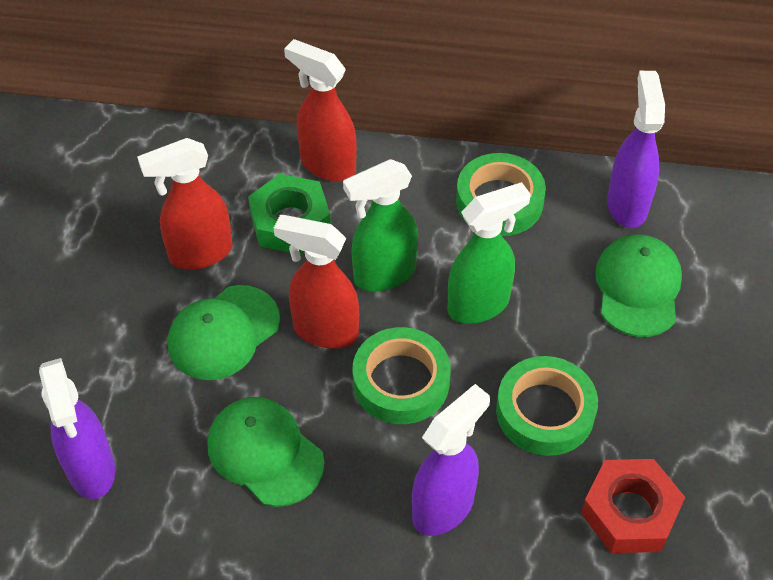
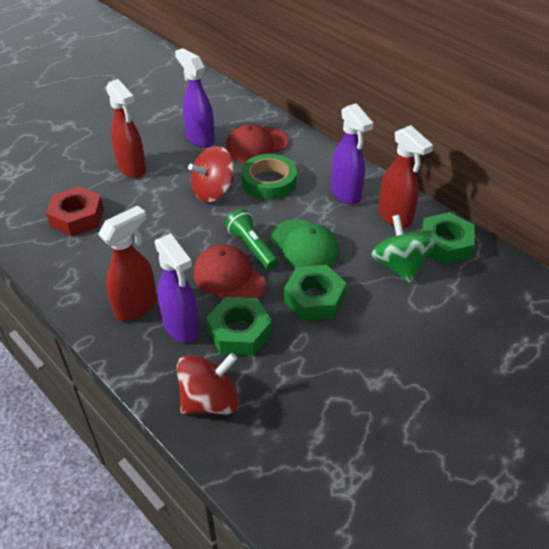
green cap: 3 -> 1
green flashlight: 0 -> 1
green nut: 1 -> 3
green spinning top: 0 -> 1
green spray bottle: 2 -> 0
green tape: 3 -> 1
red cap: 0 -> 2
red spinning top: 0 -> 2

